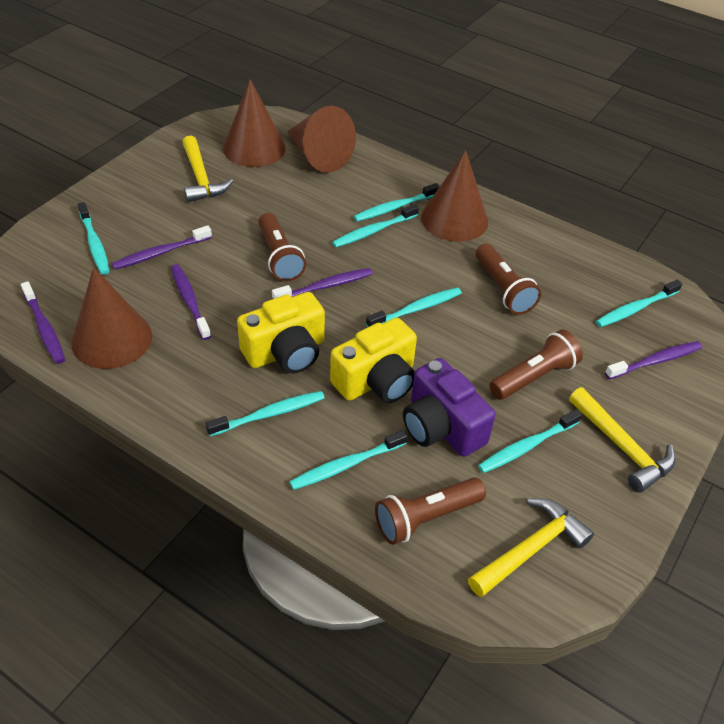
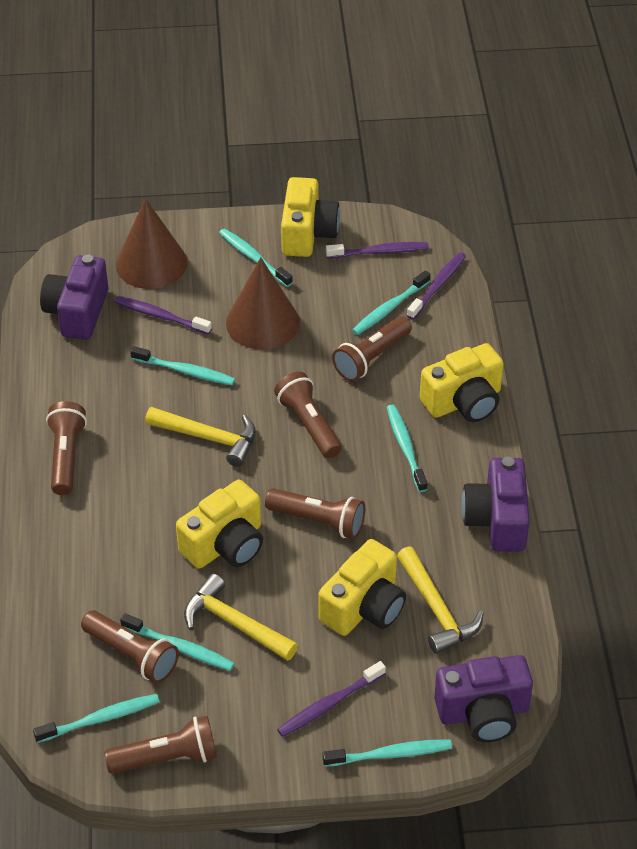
brown cone: 4 -> 2
brown flashlight: 4 -> 6
purple camera: 1 -> 3
purple toothbrush: 5 -> 4
turquoise toothbrush: 8 -> 7
yellow camera: 2 -> 4

